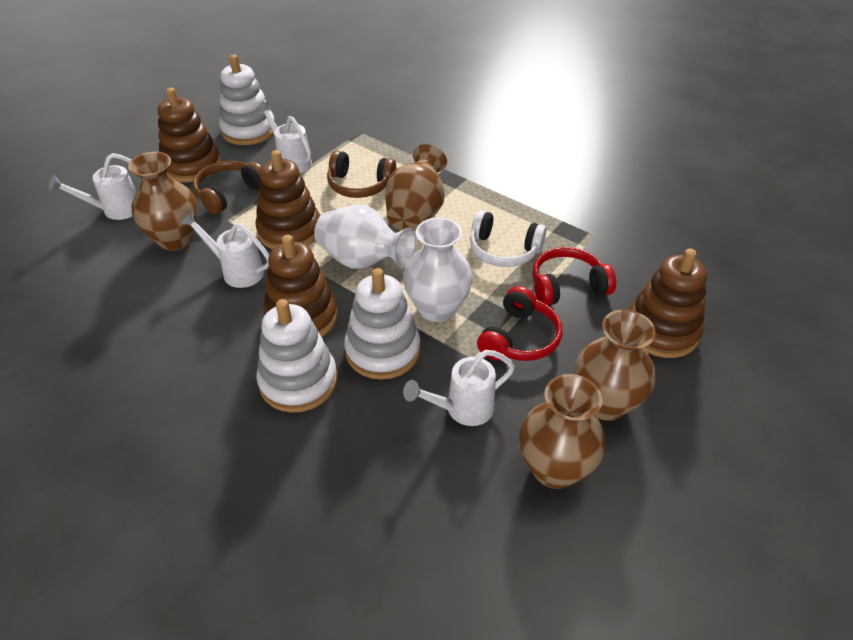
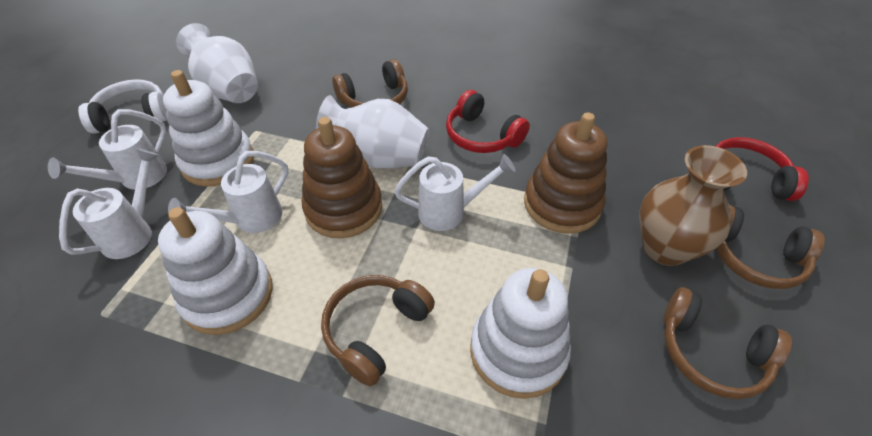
brown headphones: 2 -> 4
brown stacking toy: 4 -> 2
brown vase: 4 -> 1

